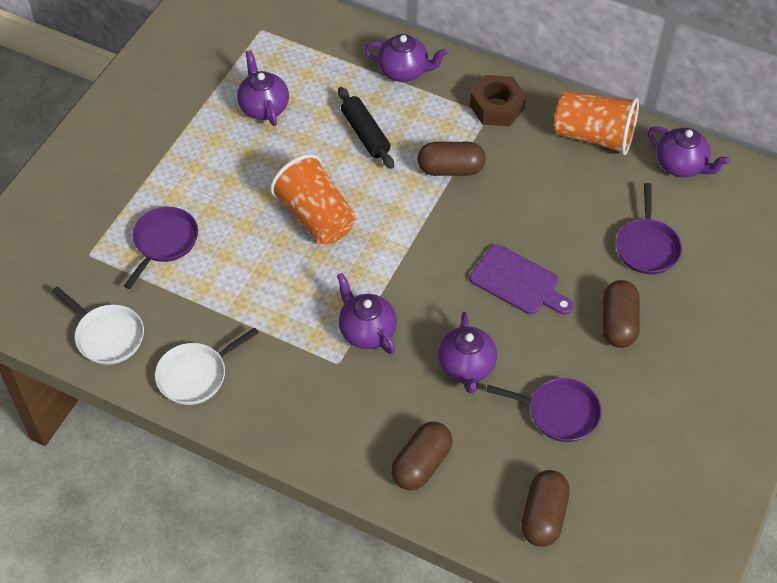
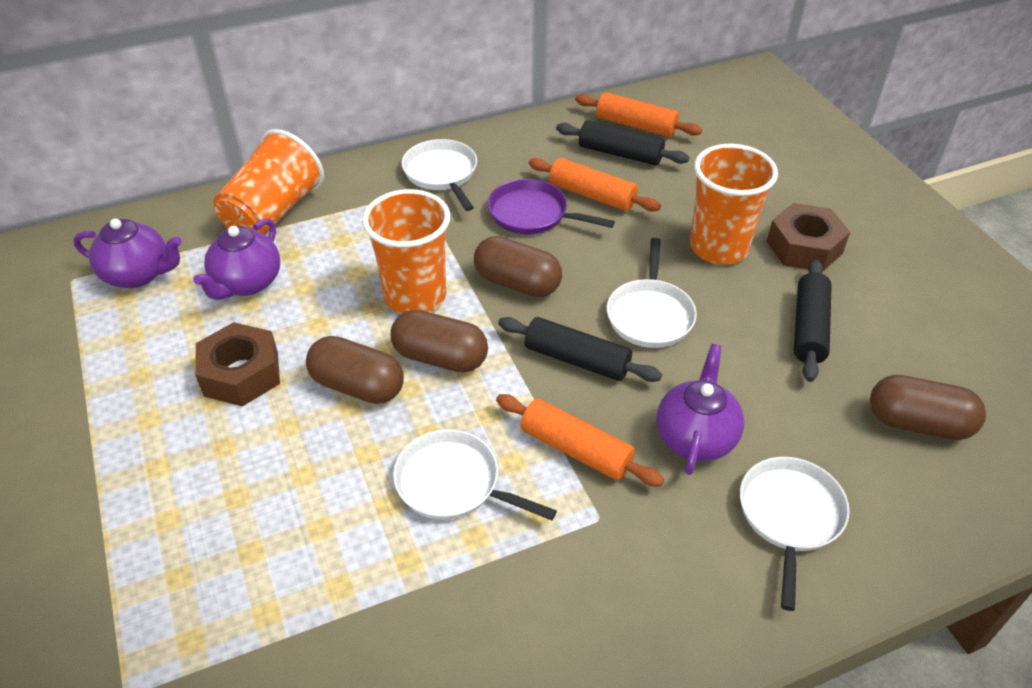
black rolling pin: 1 -> 3
brown nut: 1 -> 2
orange cup: 2 -> 3
orange rolling pin: 0 -> 3
purple cutting board: 1 -> 0
purple pan: 3 -> 1
purple teapot: 5 -> 3
white pan: 2 -> 4

